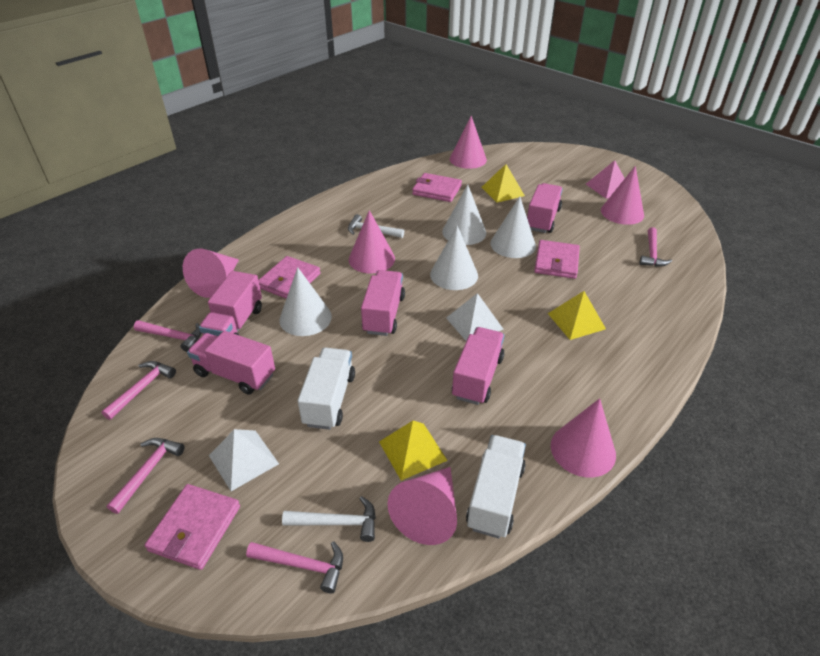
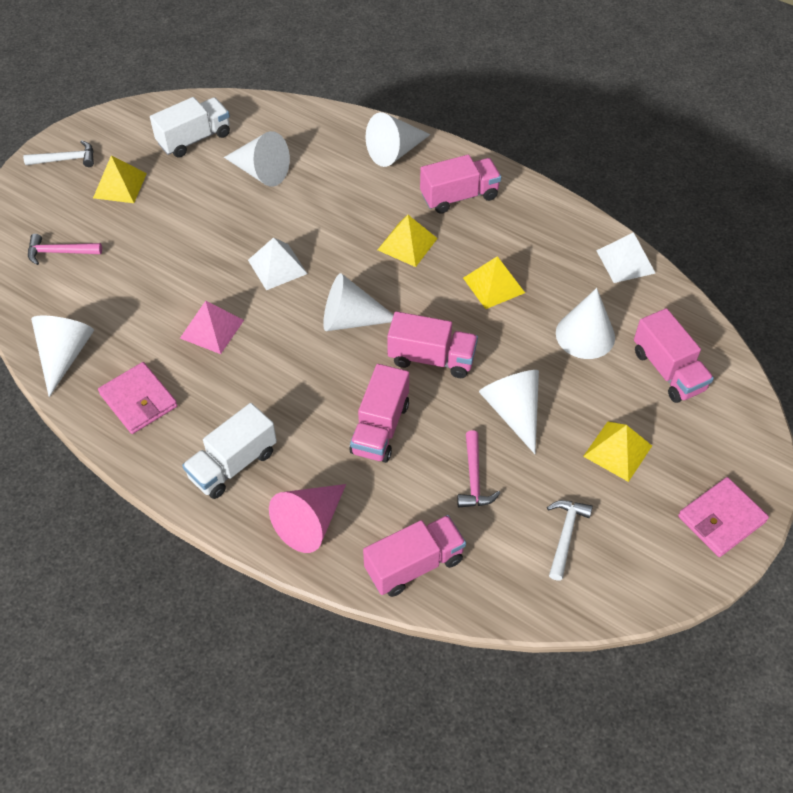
pink cone: 6 -> 1
pink hammer: 5 -> 2
pink wallet: 4 -> 2
white cone: 4 -> 6
yellow pyramid: 3 -> 4

